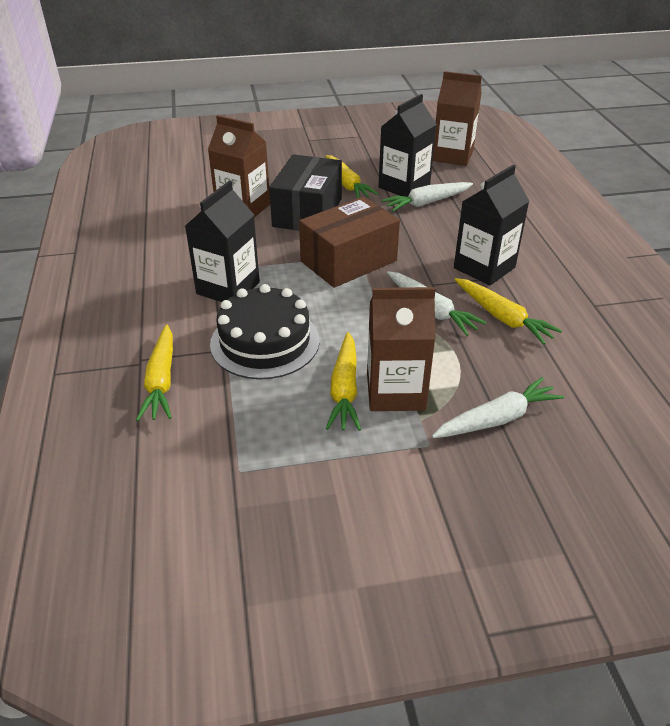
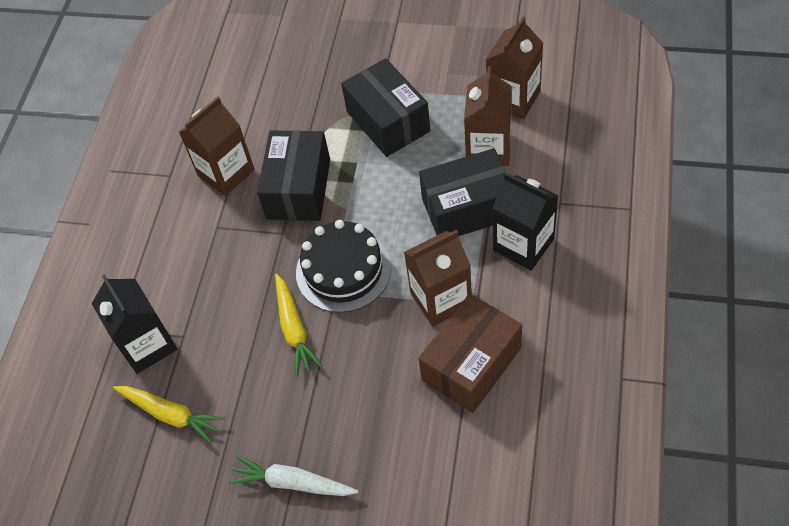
black box: 1 -> 3
black carton: 3 -> 2
brown carton: 3 -> 4
white carrot: 3 -> 1
yellow carrot: 4 -> 2

